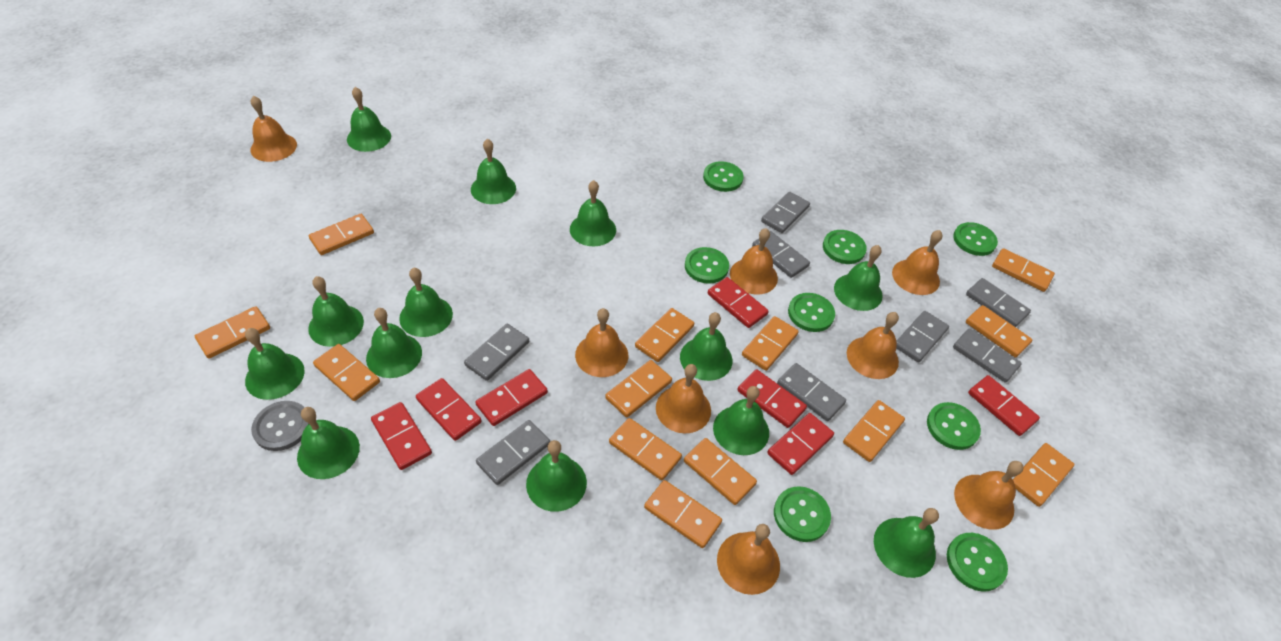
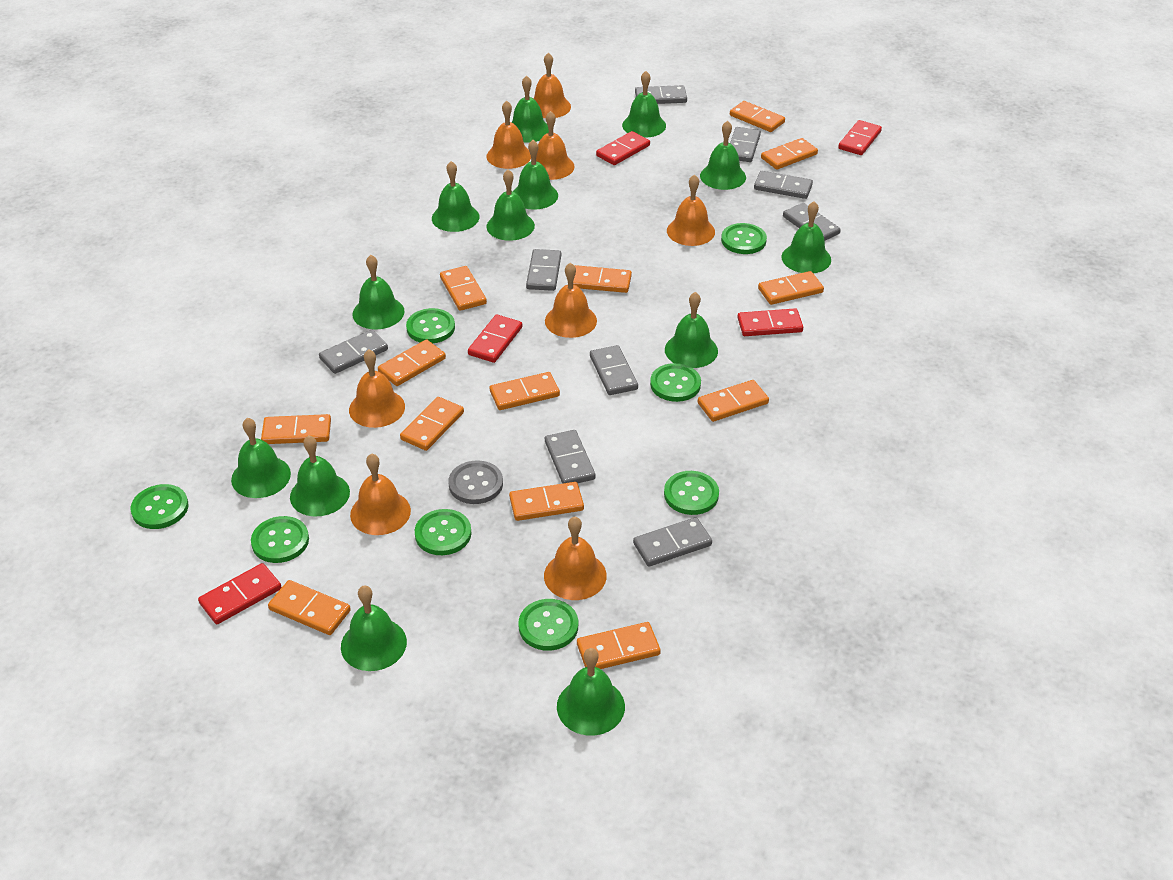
grey domino: 8 -> 9
red domino: 7 -> 5

